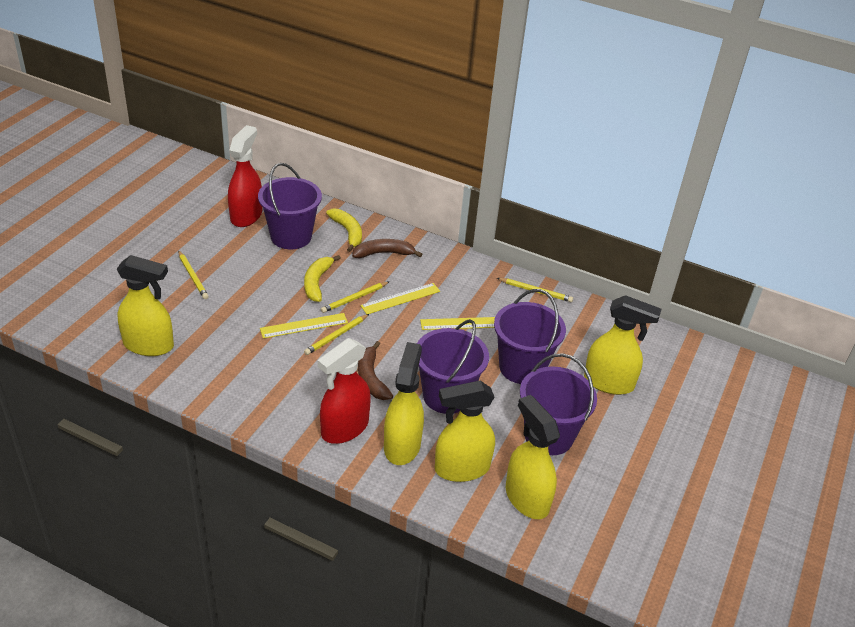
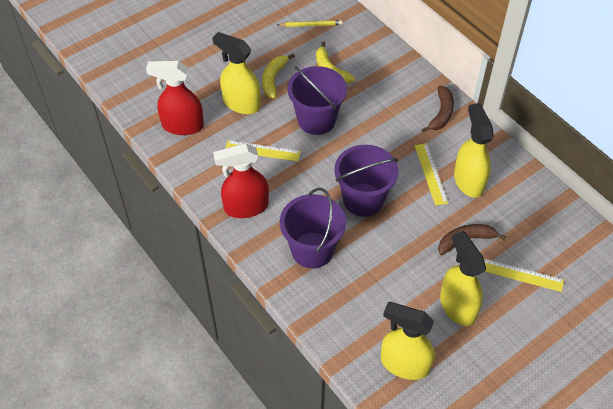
purple bucket: 4 -> 3
yellow pencil: 4 -> 1
yellow spray bottle: 5 -> 4

